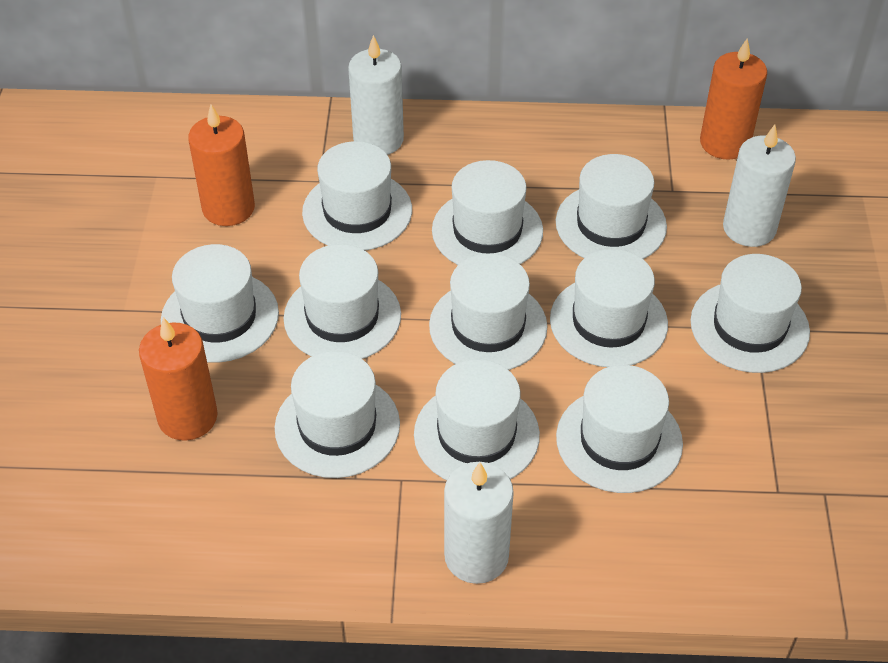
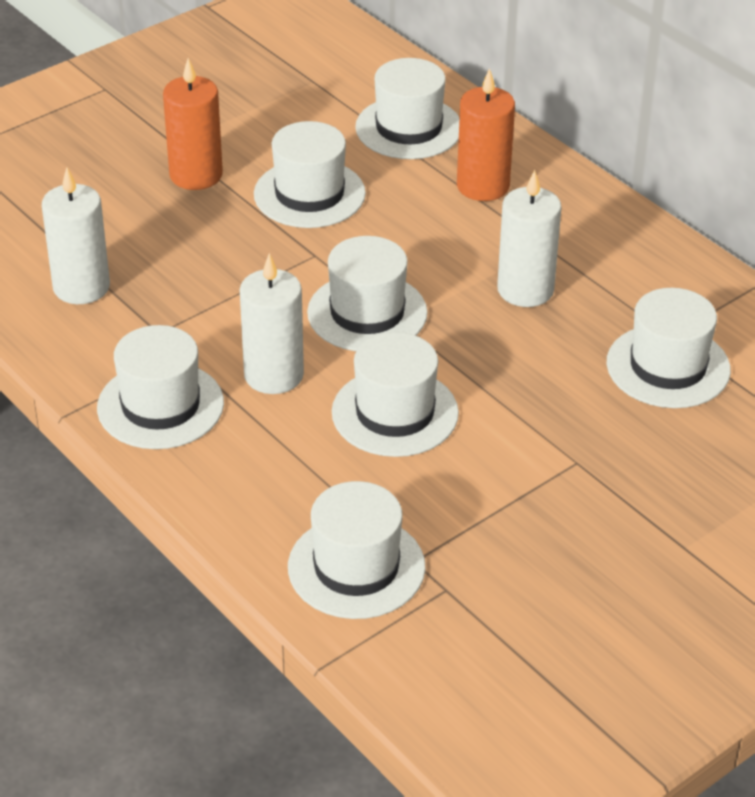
orange candle: 3 -> 2
white hat: 11 -> 7

